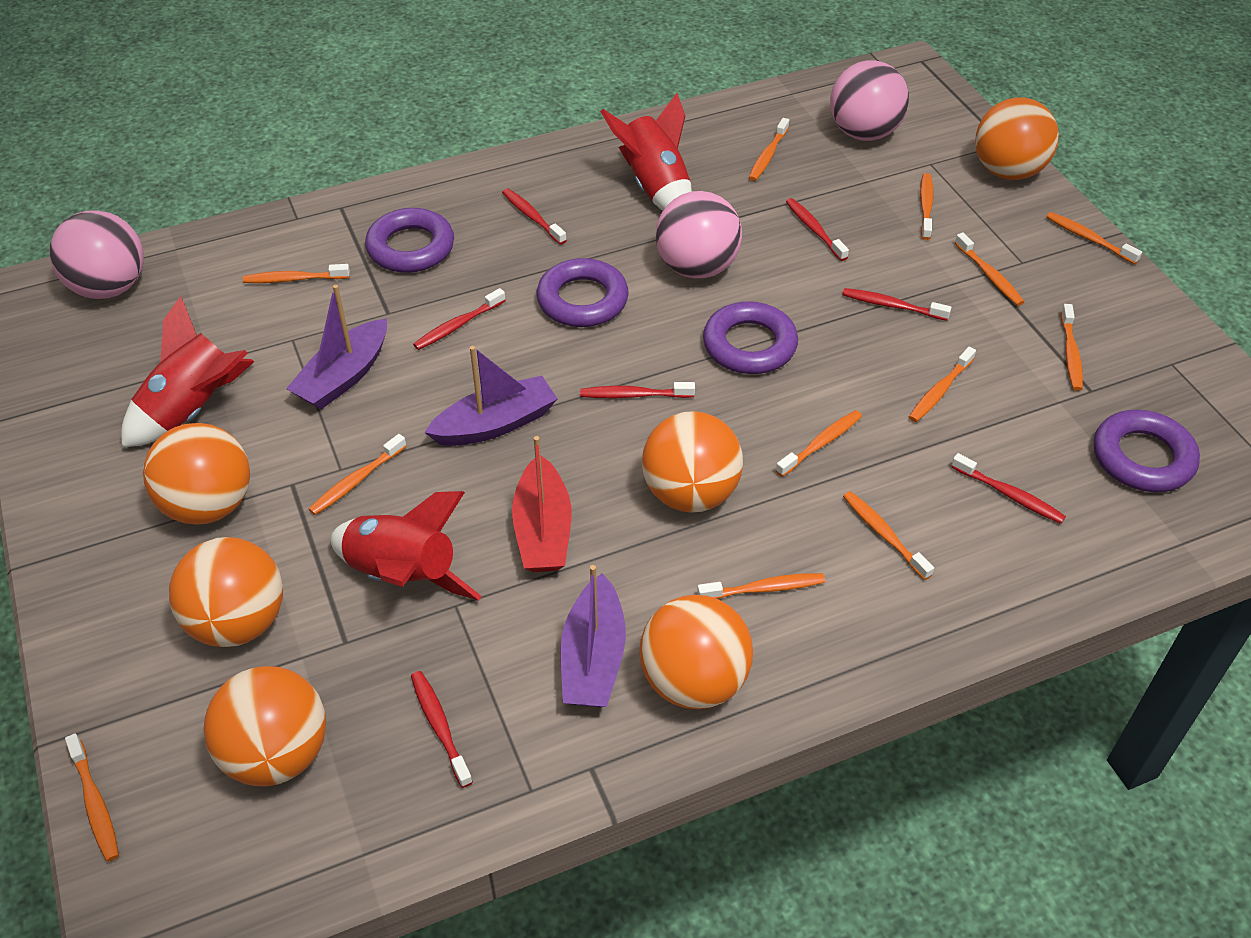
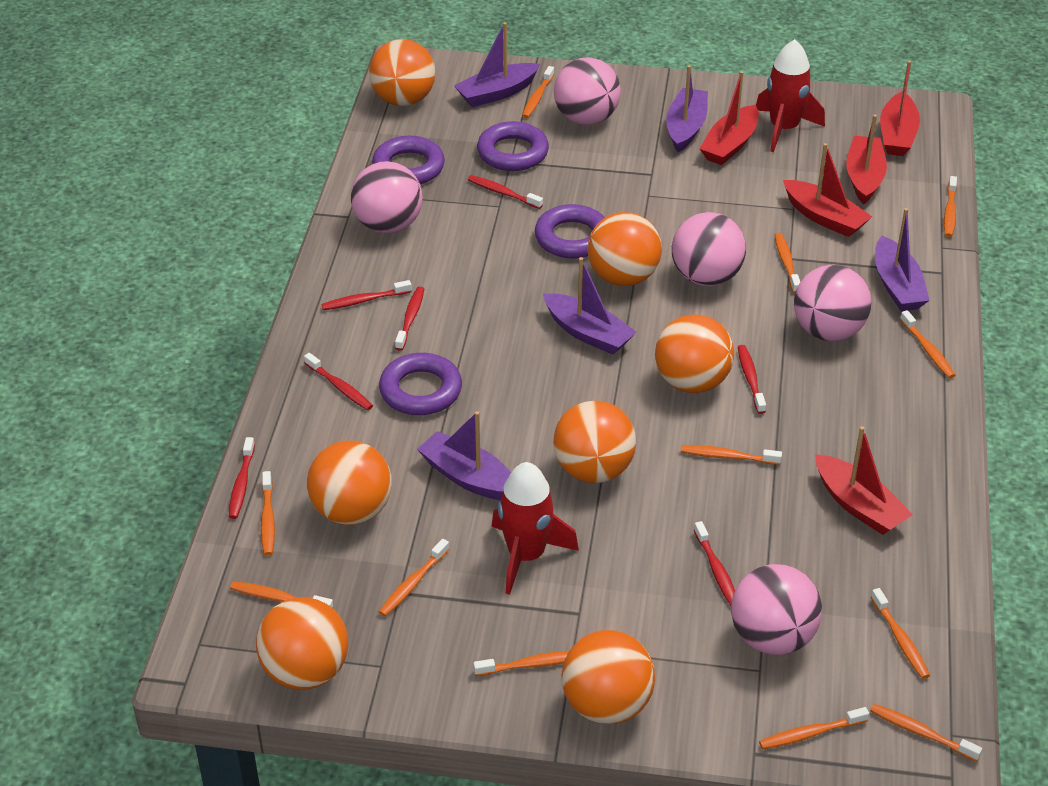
orange ball: 6 -> 7
pink ball: 3 -> 5
purple boat: 3 -> 5
red boat: 1 -> 5
red rocket: 3 -> 2

